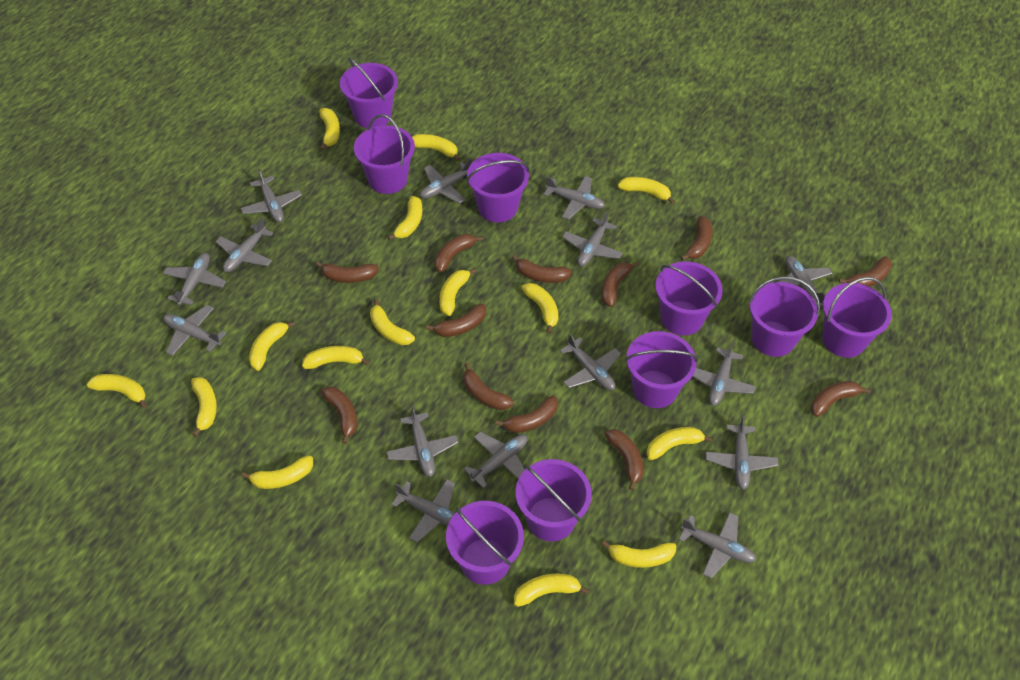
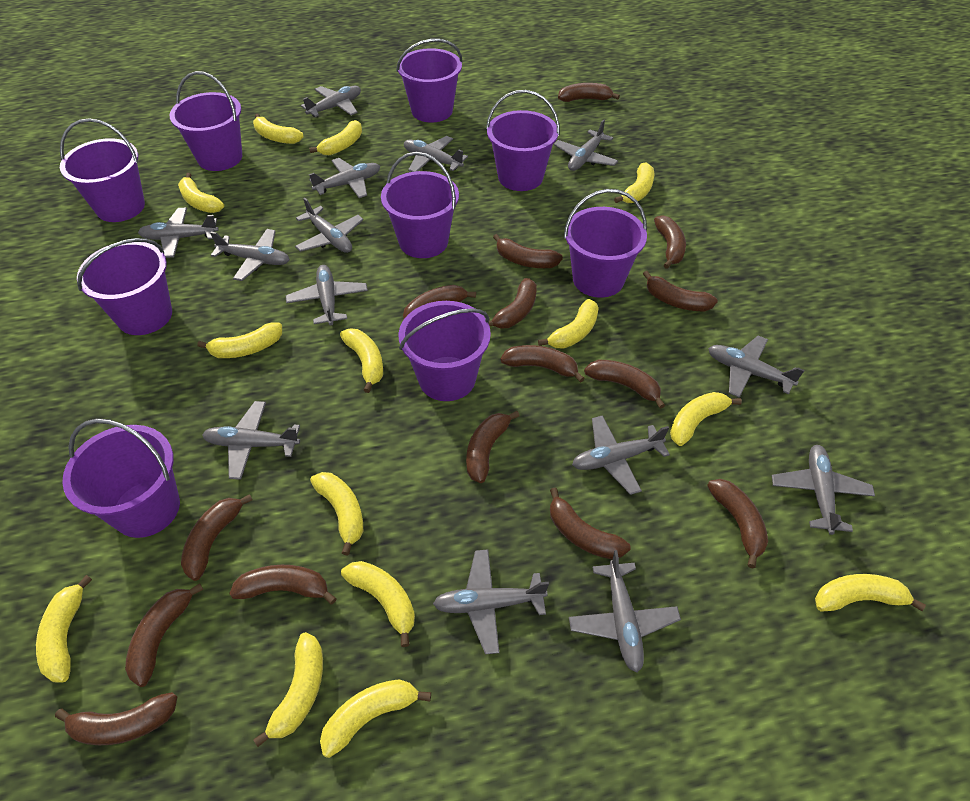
brown banana: 12 -> 15
grey plane: 15 -> 14
yellow banana: 15 -> 14

